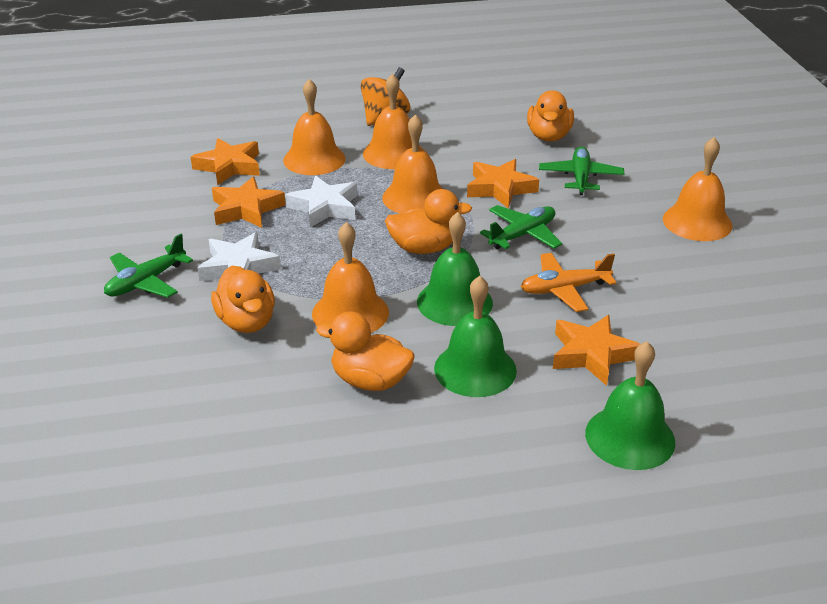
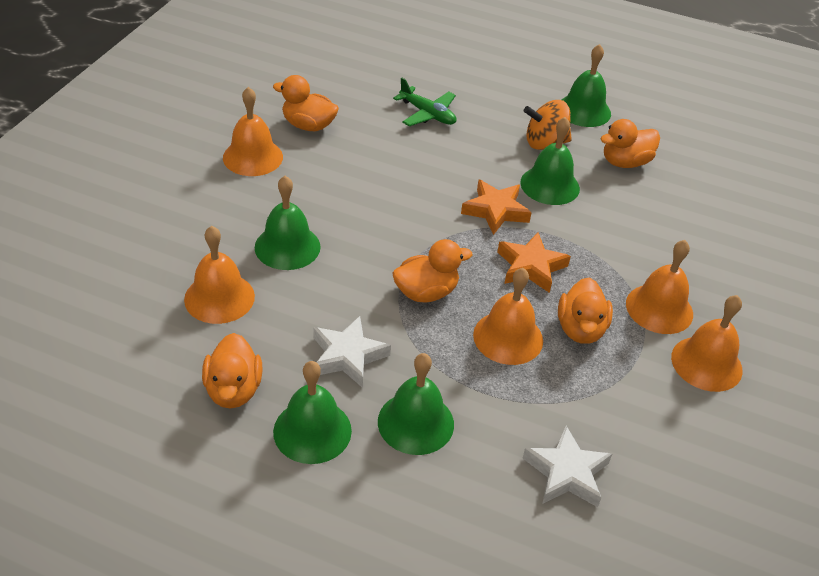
green bell: 3 -> 5
green plane: 3 -> 1
orange duck: 4 -> 5
orange plane: 1 -> 0
orange star: 4 -> 2

